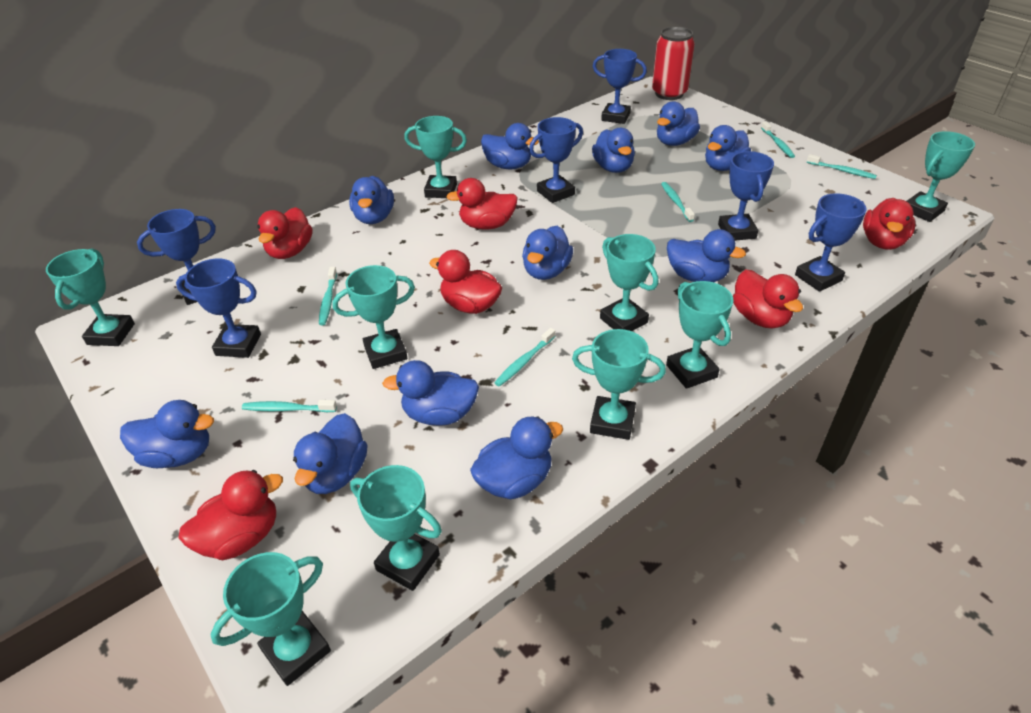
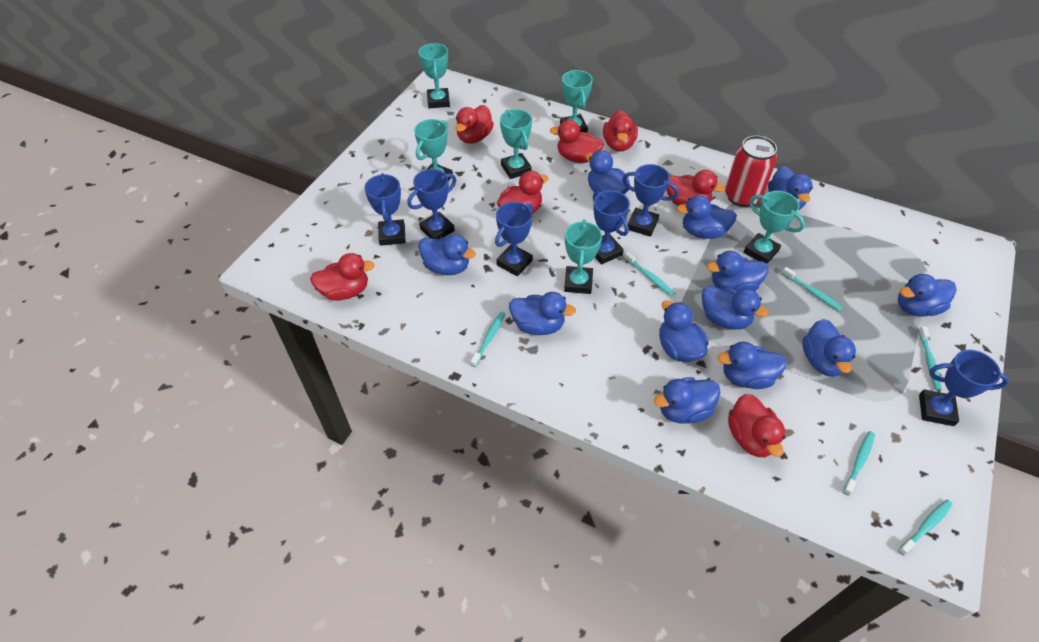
blue duck: 11 -> 12
red duck: 6 -> 7
turquoise trophy: 9 -> 6

